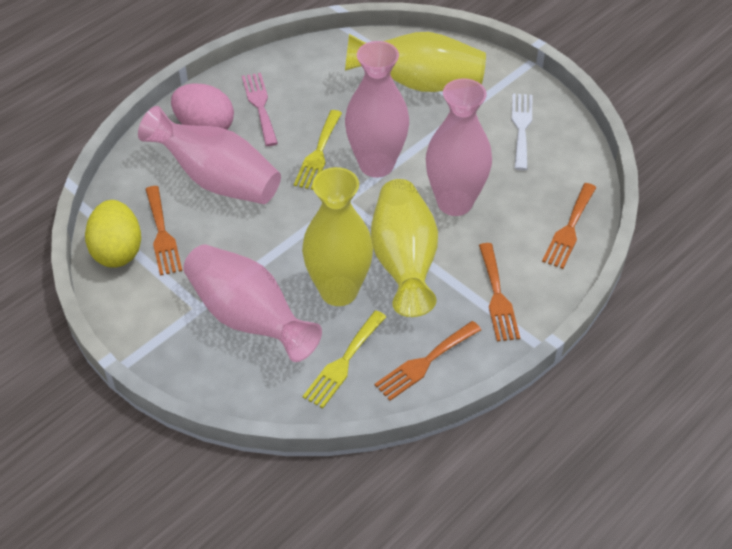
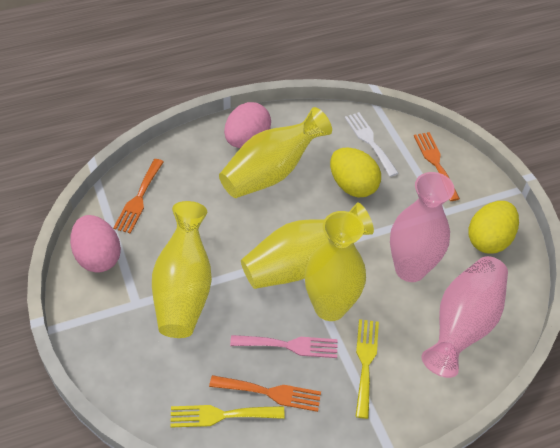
orange fork: 4 -> 3
pink egg: 1 -> 2
pink vase: 4 -> 2
yellow egg: 1 -> 2
yellow vase: 3 -> 4

